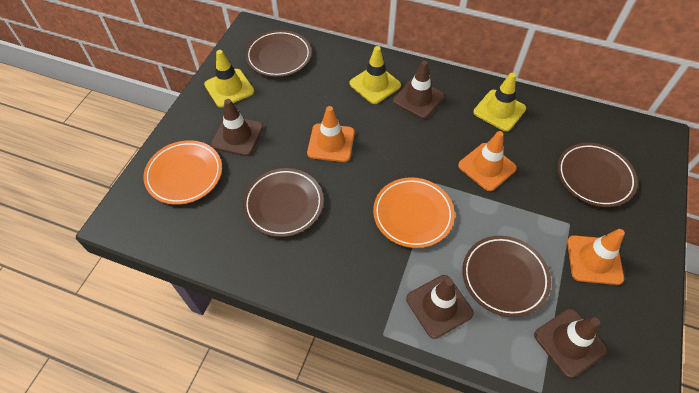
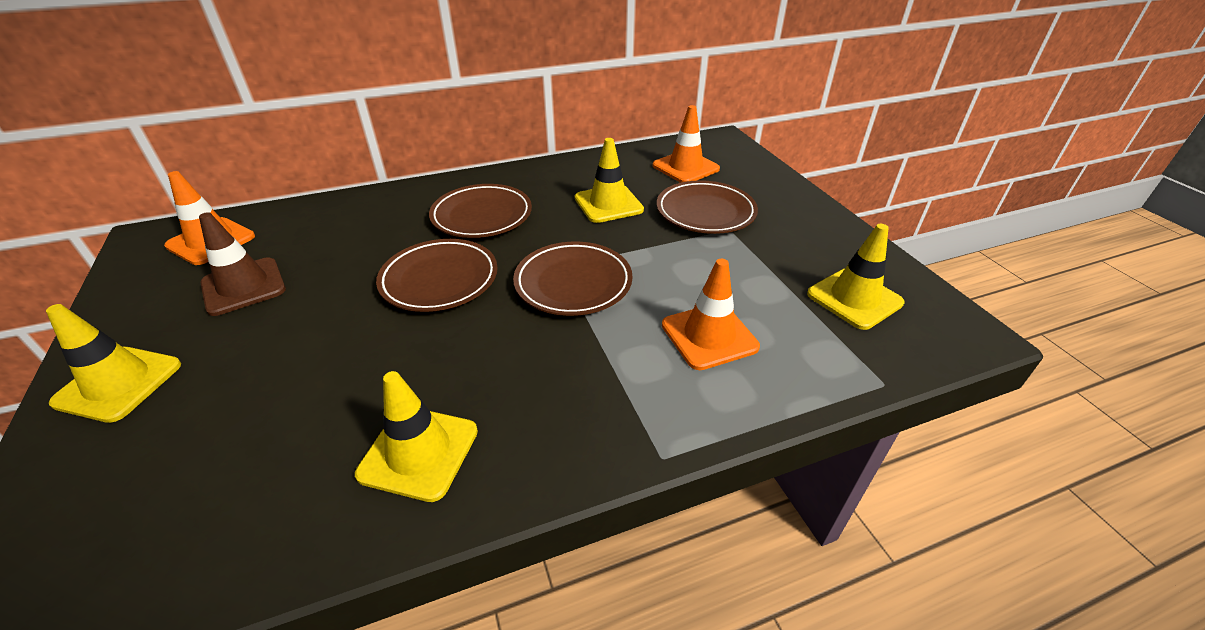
brown traffic cone: 4 -> 1
orange plate: 2 -> 0
yellow traffic cone: 3 -> 4

